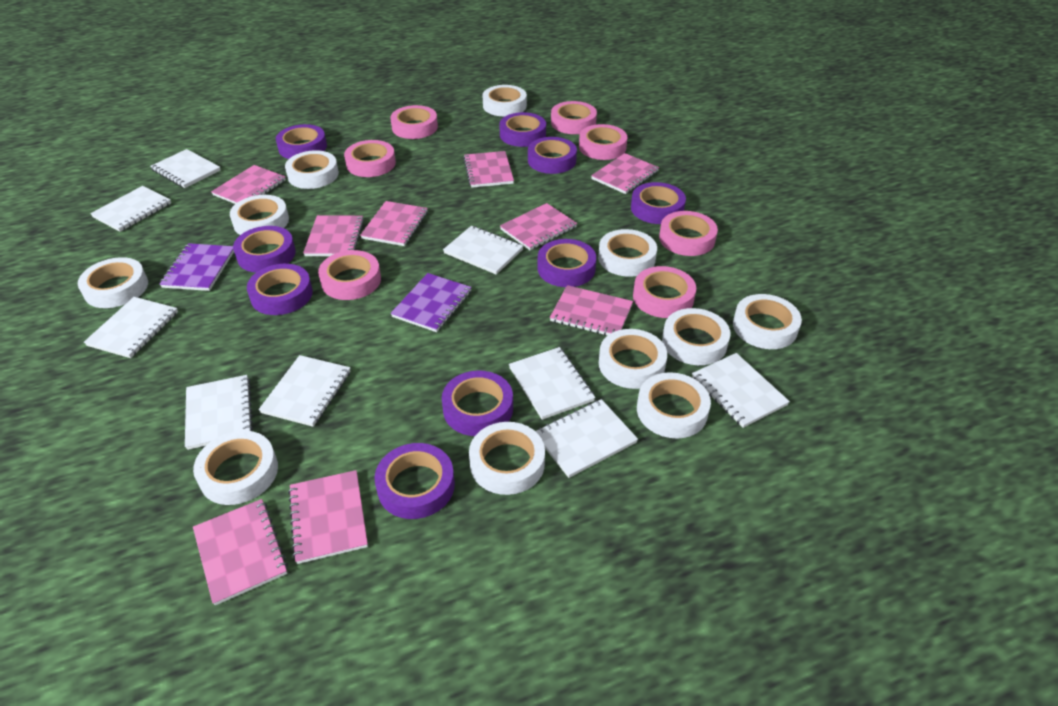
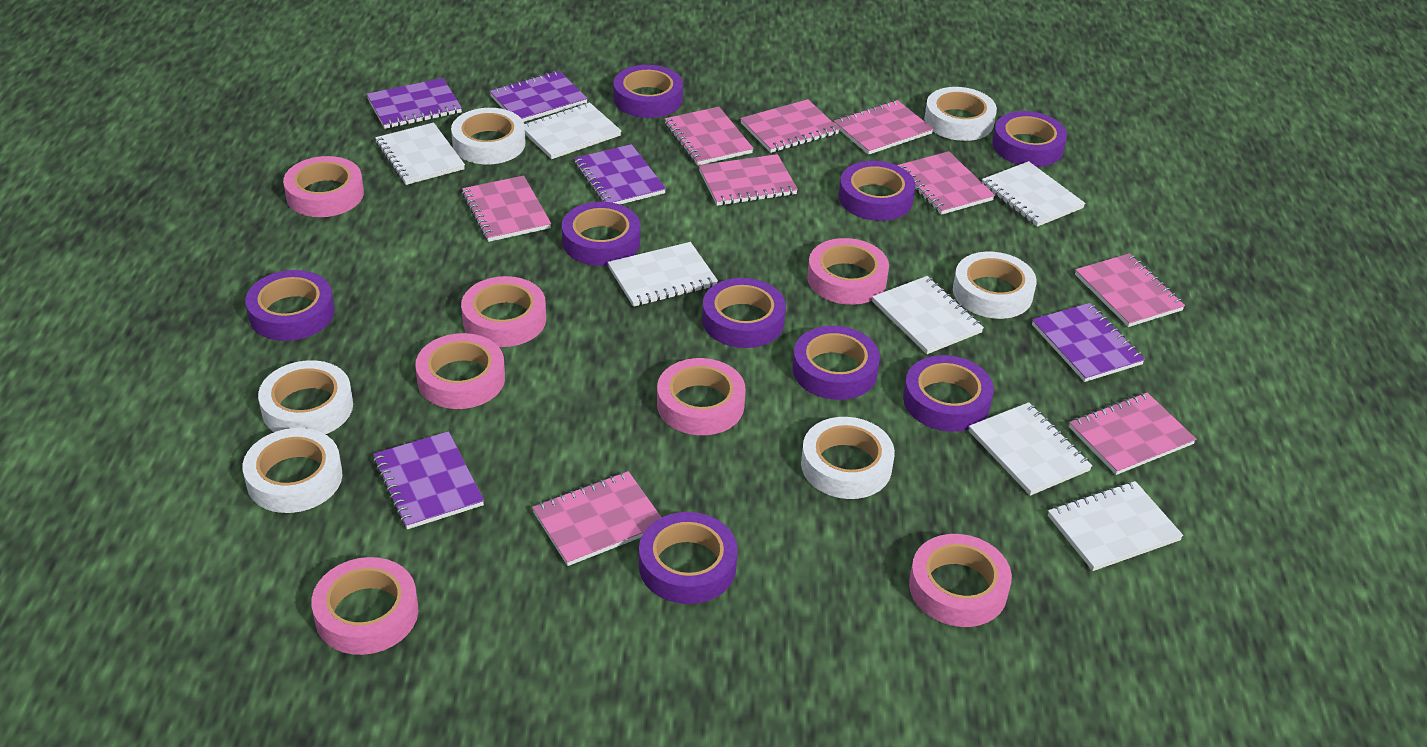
purple notebook: 2 -> 5
white notebook: 9 -> 7
white tape: 11 -> 6

